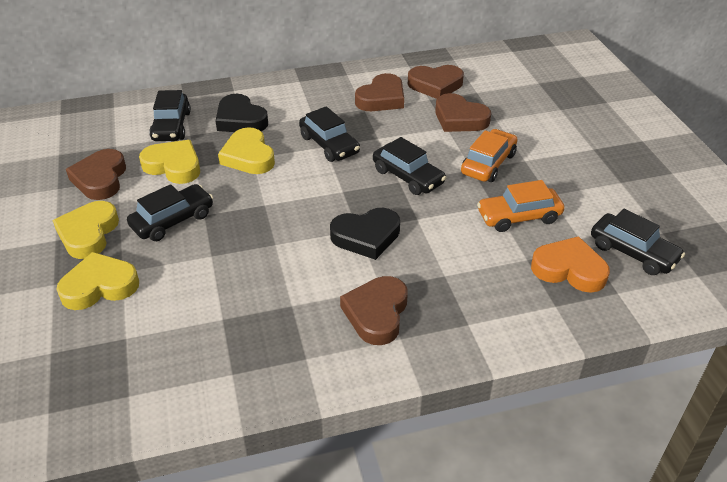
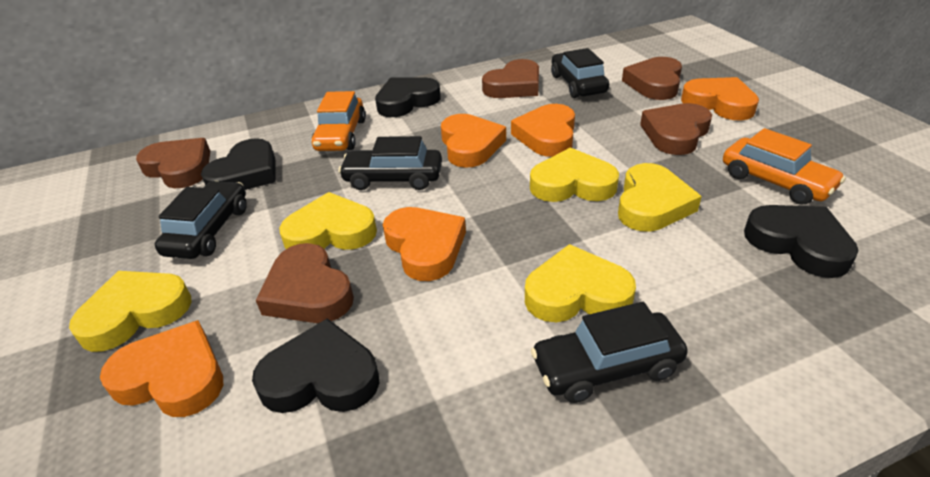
black car: 5 -> 4
black heart: 2 -> 4
orange heart: 1 -> 5
yellow heart: 4 -> 5

